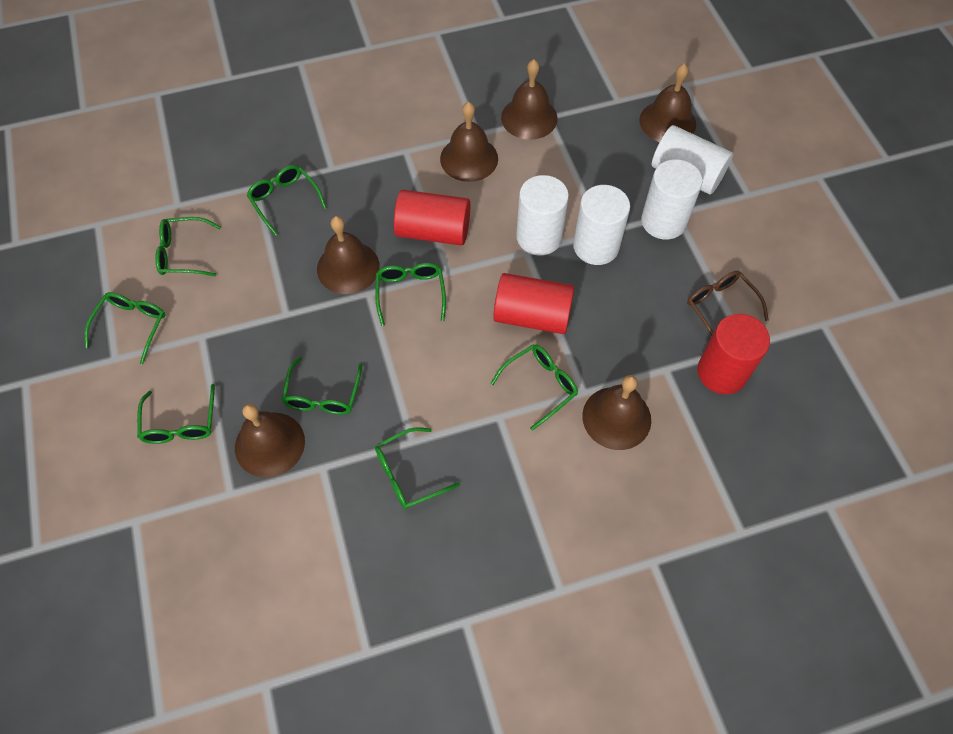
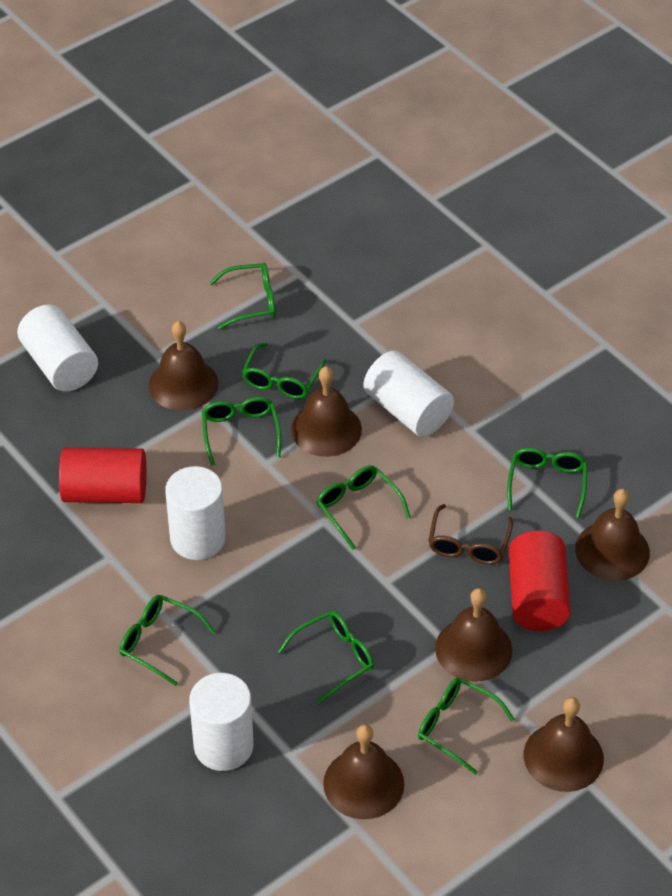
red cylinder: 3 -> 2

